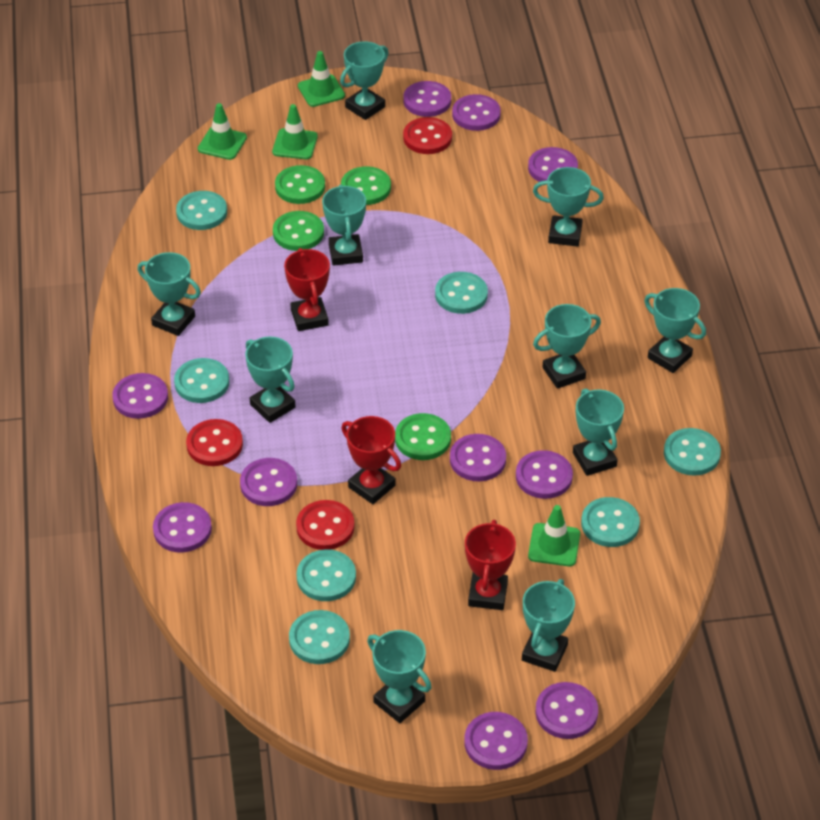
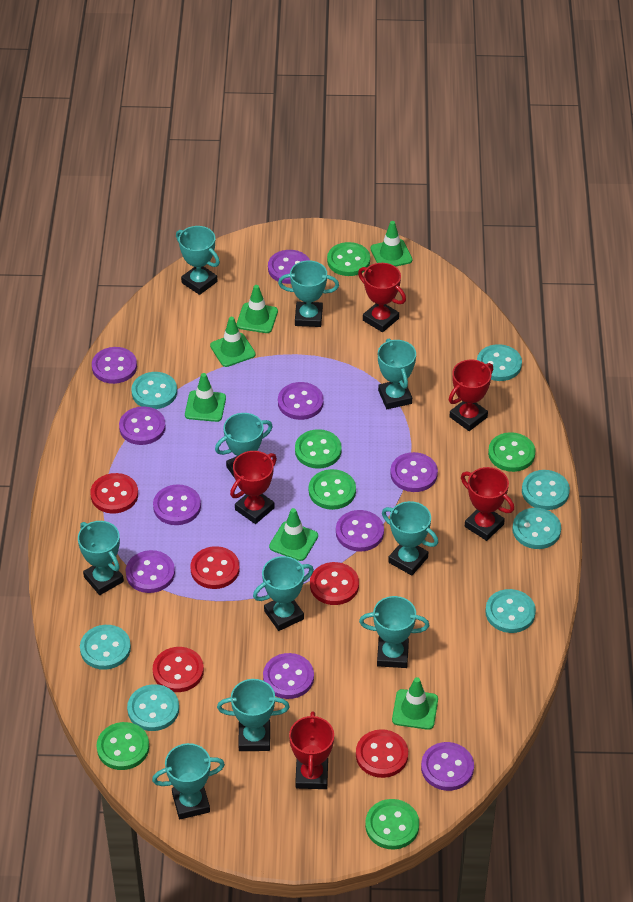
green button: 4 -> 6
green traffic cone: 4 -> 6
red button: 3 -> 5
red trophy: 3 -> 5

